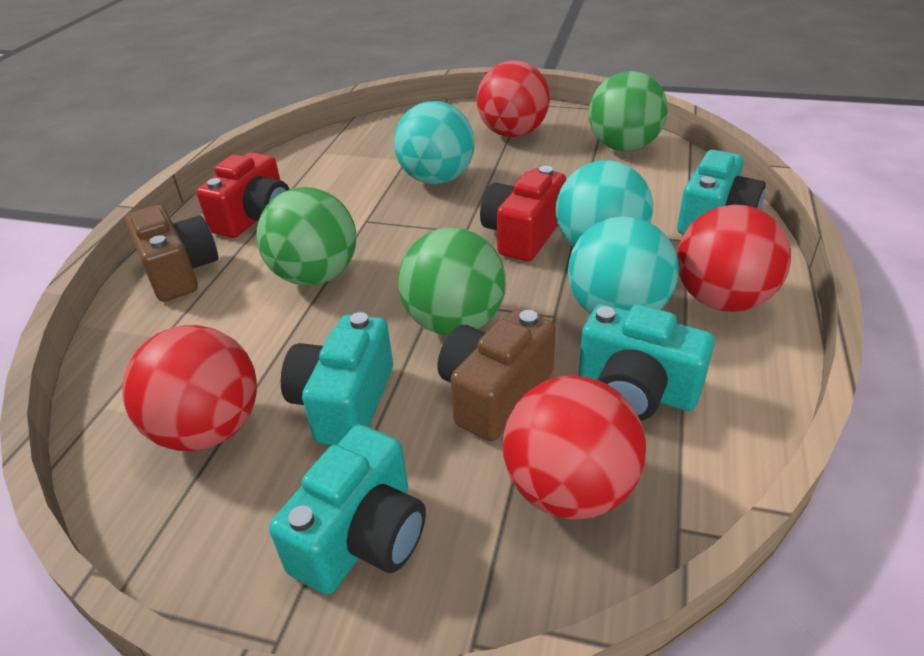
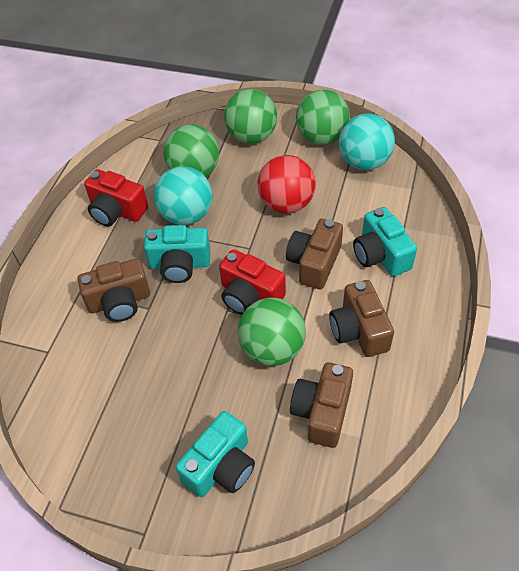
brown camera: 2 -> 4
green ball: 3 -> 4
red ball: 4 -> 1
turquoise ball: 3 -> 2
turquoise camera: 4 -> 3

